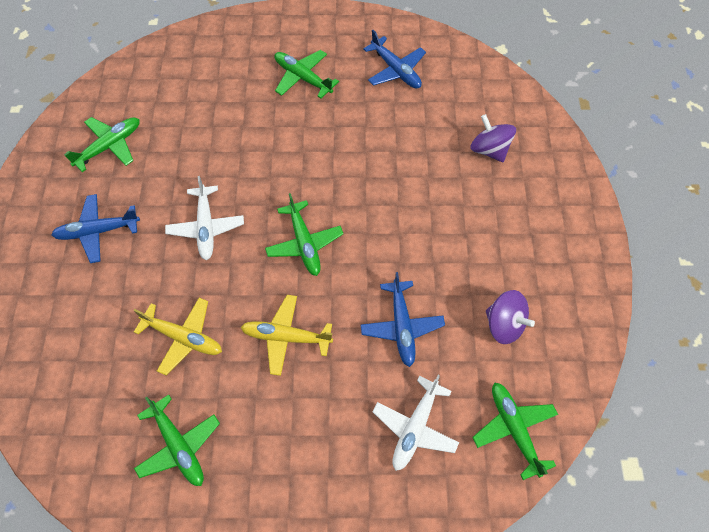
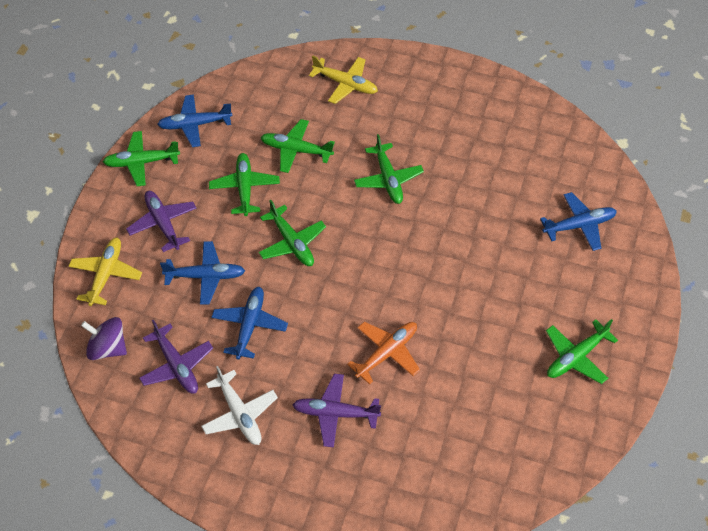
blue plane: 3 -> 4
green plane: 5 -> 6
orange plane: 0 -> 1
purple plane: 0 -> 3
purple spinning top: 2 -> 1
white plane: 2 -> 1

